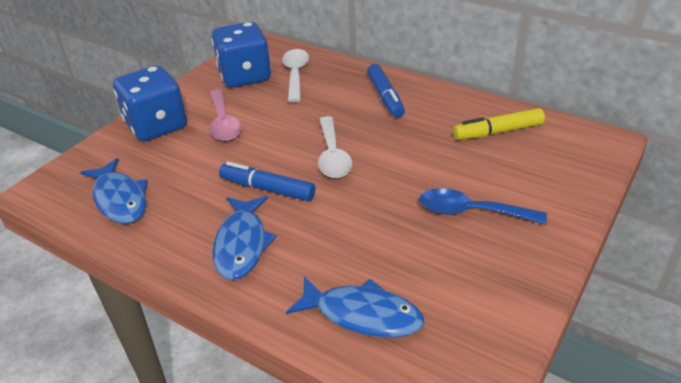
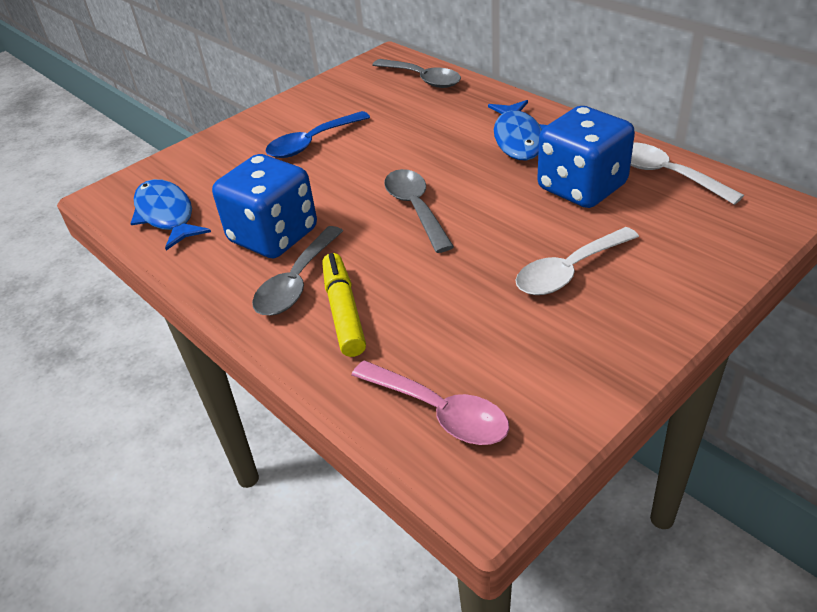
blue fish: 3 -> 2
blue marker: 2 -> 0
grey spoon: 0 -> 3

